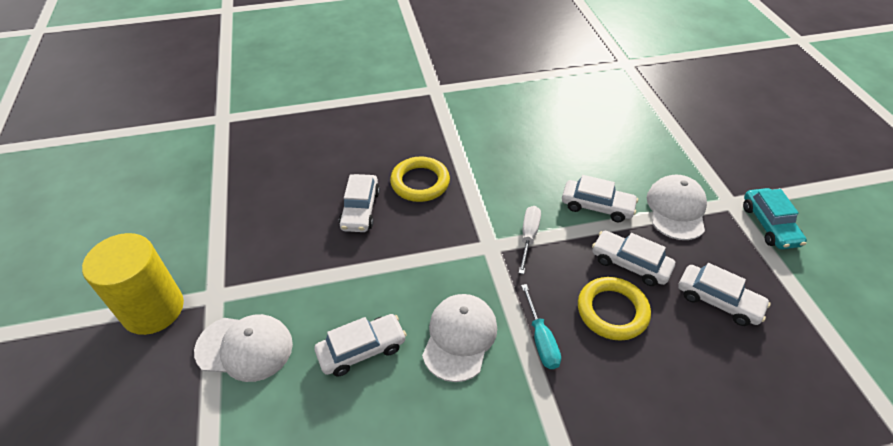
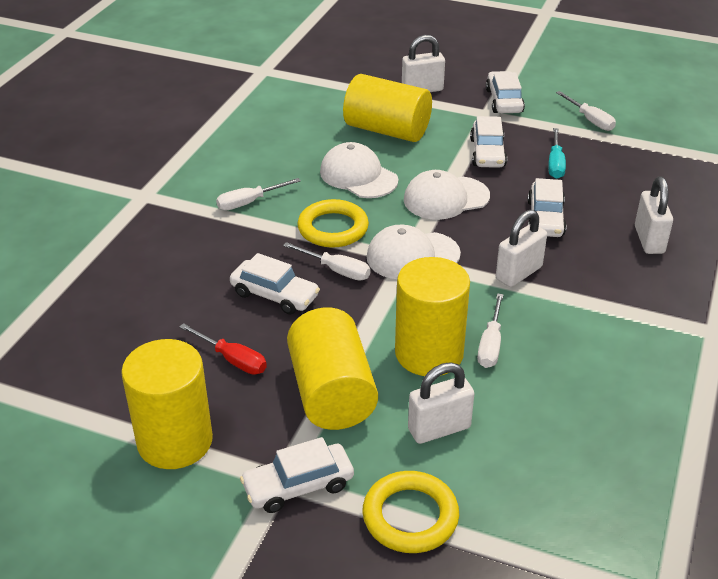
red screwdriver: 0 -> 1
turquoise car: 1 -> 0
white padlock: 0 -> 4
white screwdriver: 1 -> 4
yellow cylinder: 1 -> 4

